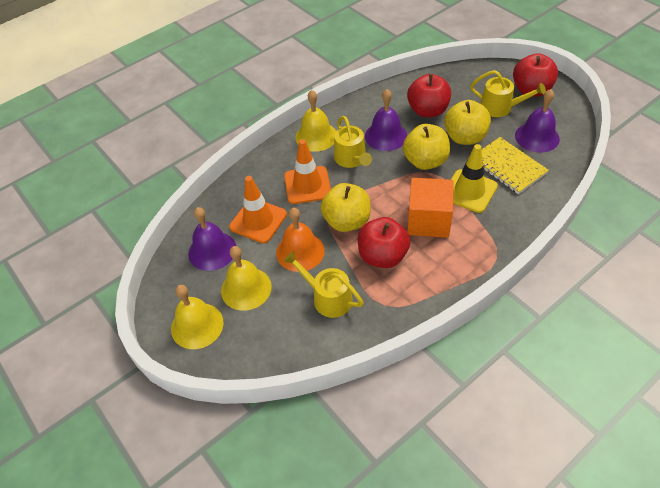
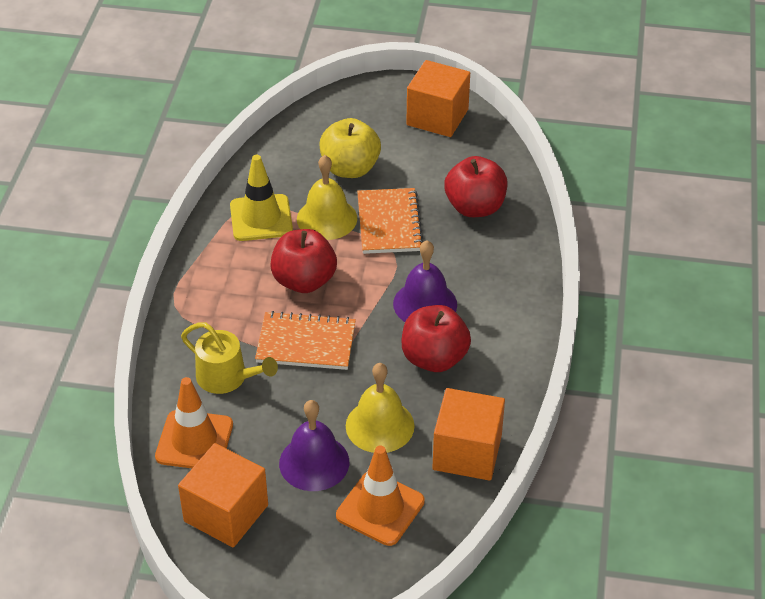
orange bell: 1 -> 0
orange cube: 1 -> 3
orange notebook: 0 -> 2
purple bell: 3 -> 2
yellow apple: 3 -> 1
yellow bell: 3 -> 2
yellow notebook: 1 -> 0
yellow watering can: 3 -> 1

